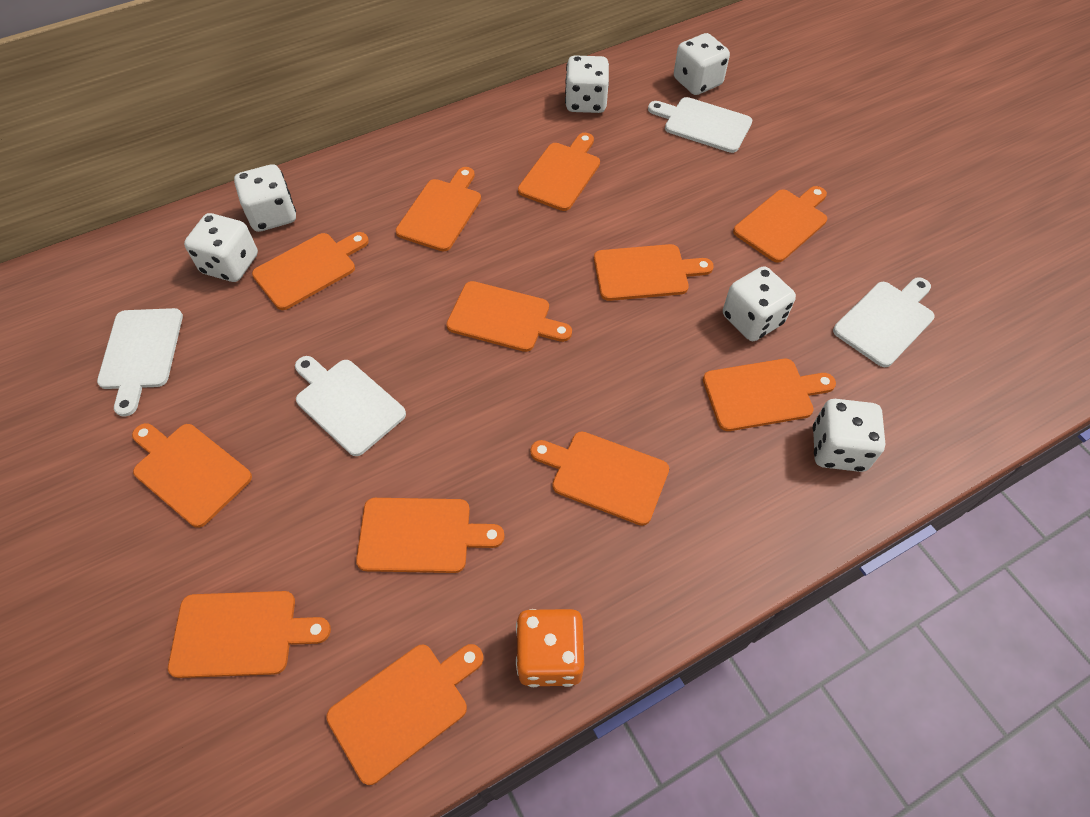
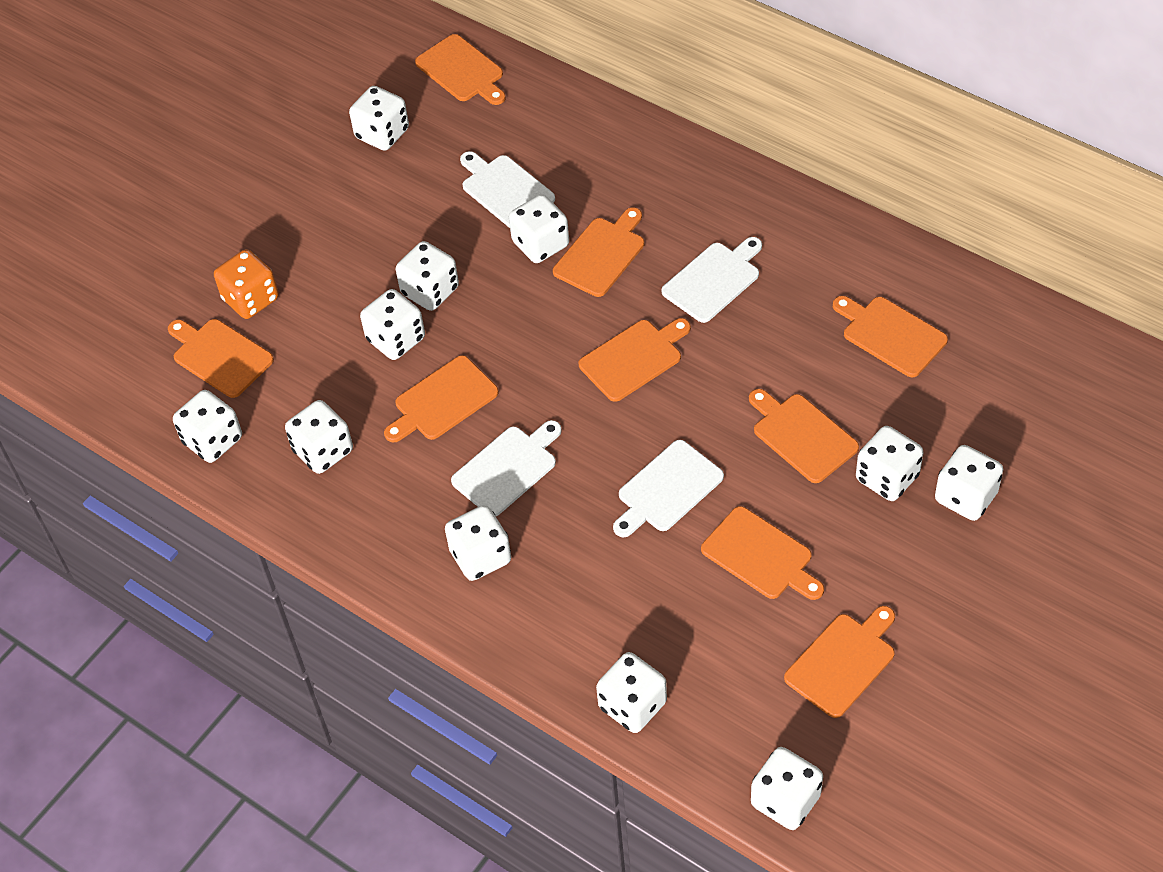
orange cutting board: 12 -> 9
white dice: 6 -> 11

